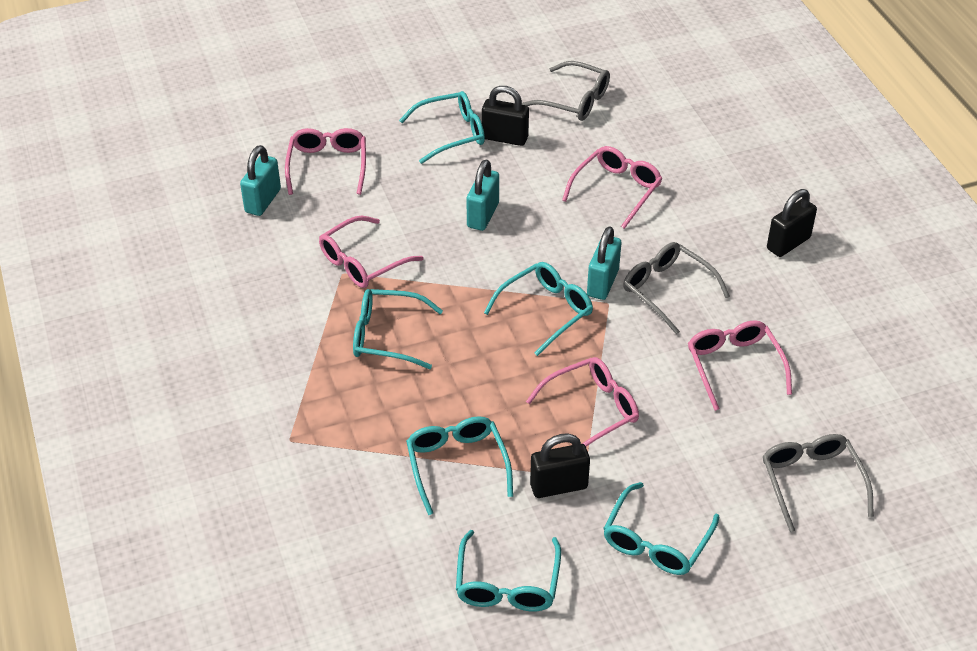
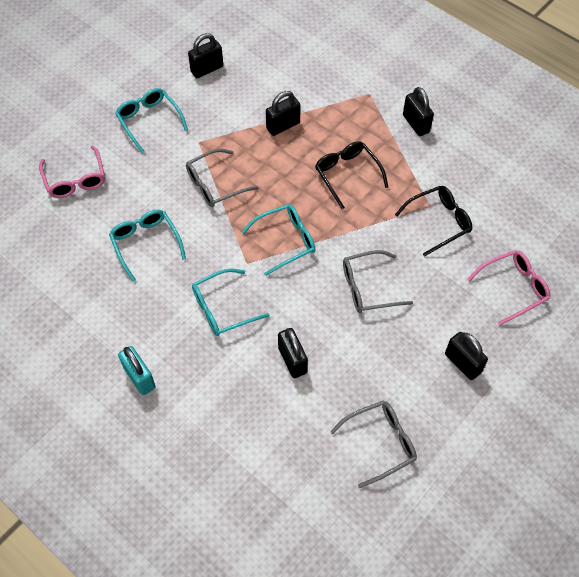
black glasses: 0 -> 2
black padlock: 3 -> 5
pink glasses: 5 -> 2
turquoise glasses: 6 -> 4
turquoise padlock: 3 -> 1

